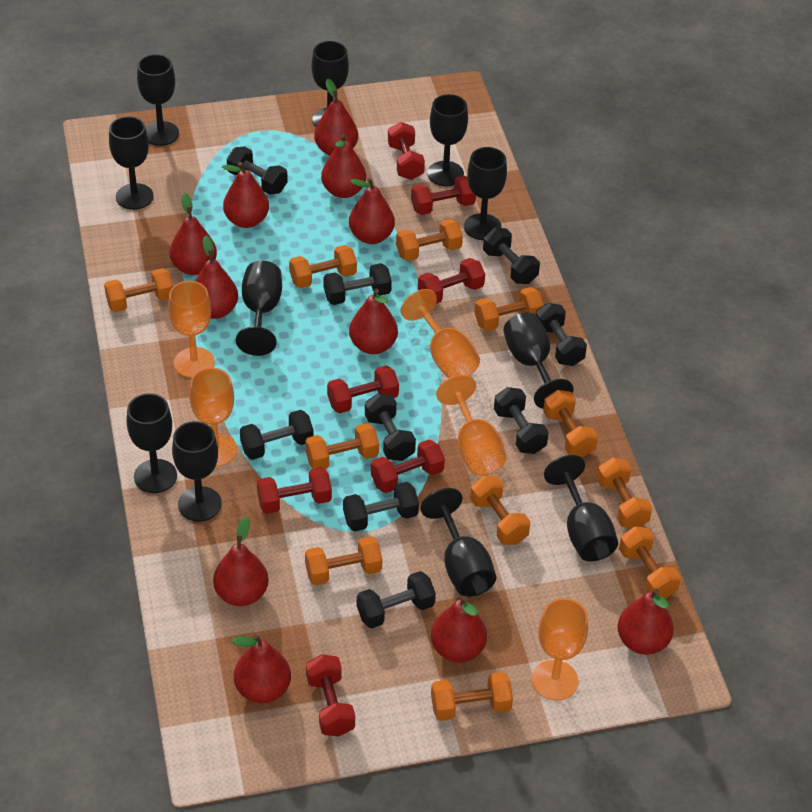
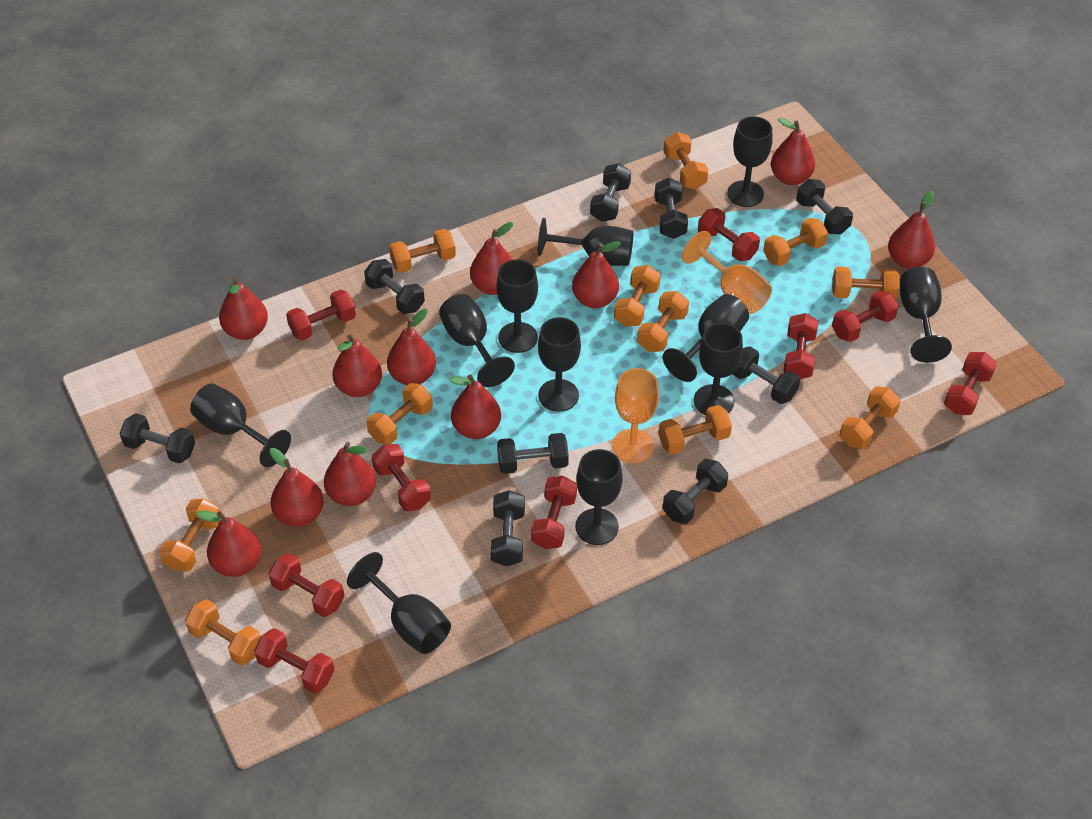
orange goblet: 5 -> 2
red dumbbell: 7 -> 9

